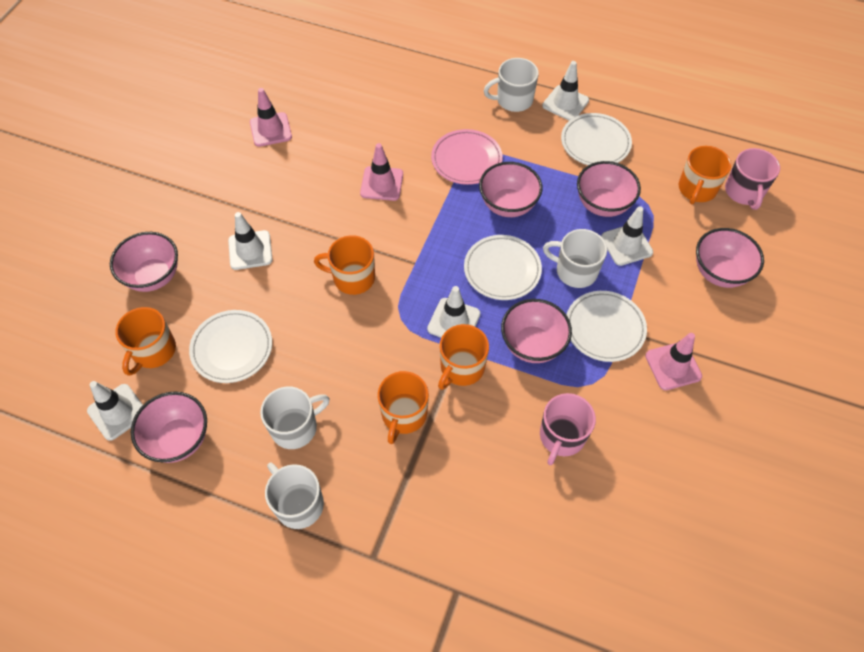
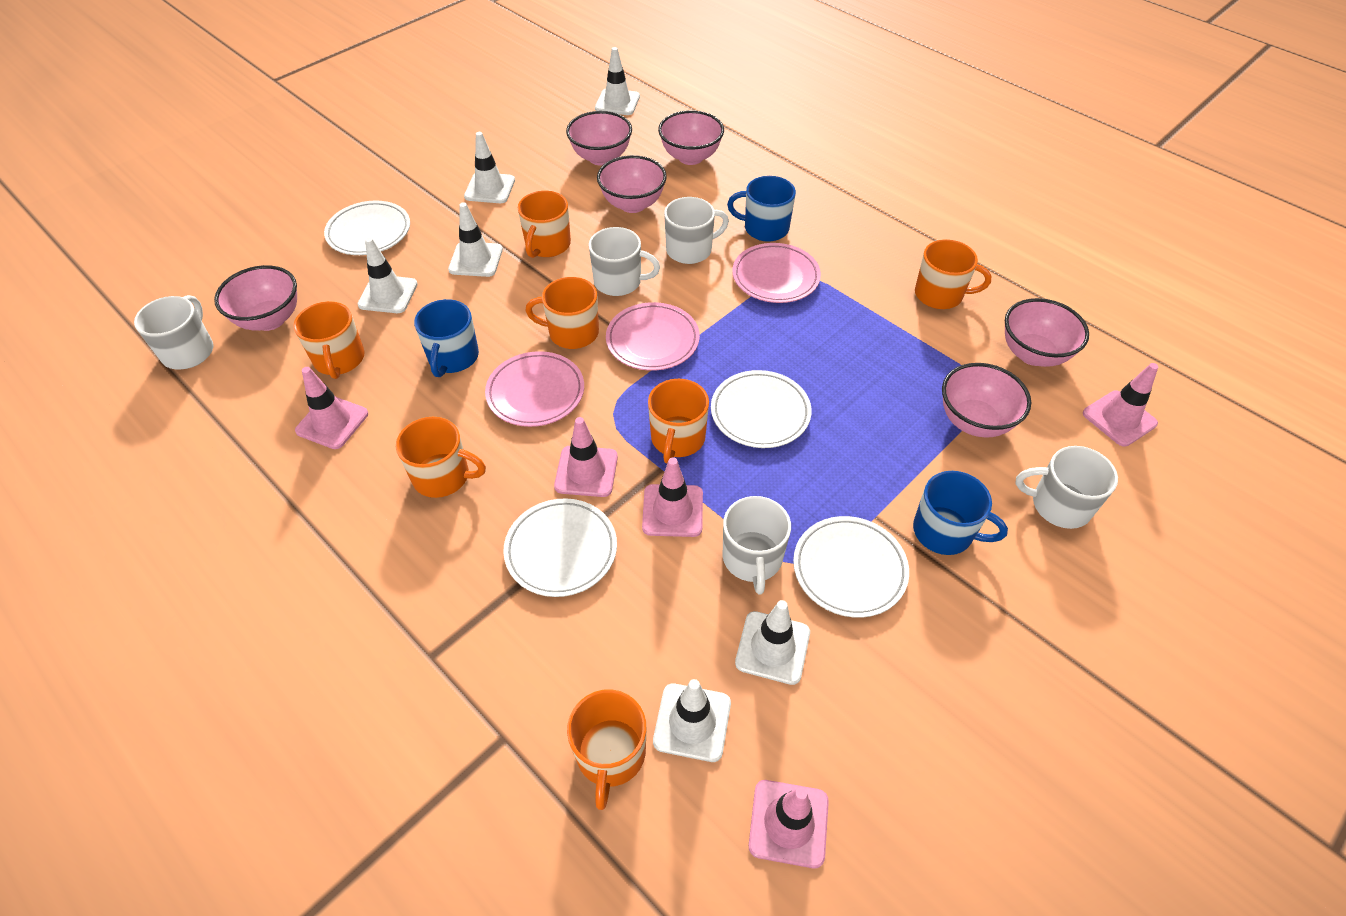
blue mug: 0 -> 3
orange mug: 5 -> 7
pink mug: 2 -> 0
pink plate: 1 -> 3
pink traffic cone: 3 -> 5
white mug: 4 -> 5
white traffic cone: 5 -> 6

